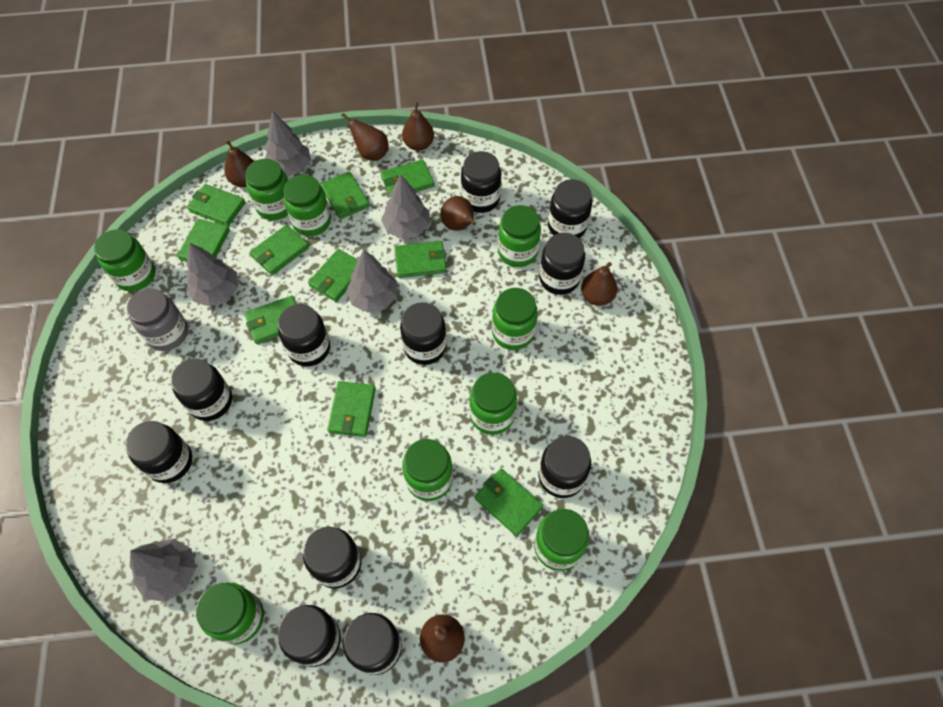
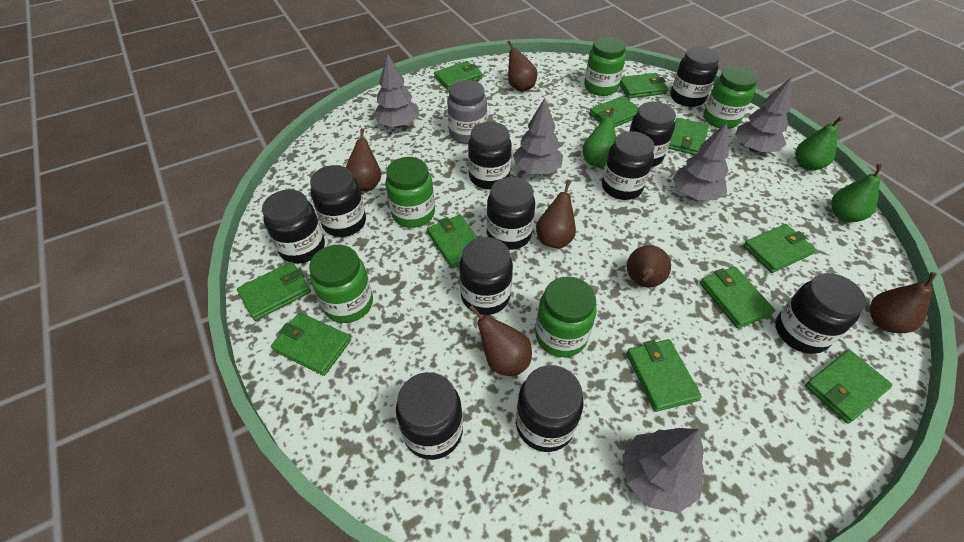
green jar: 9 -> 5
green pear: 0 -> 3
green wallet: 10 -> 11

